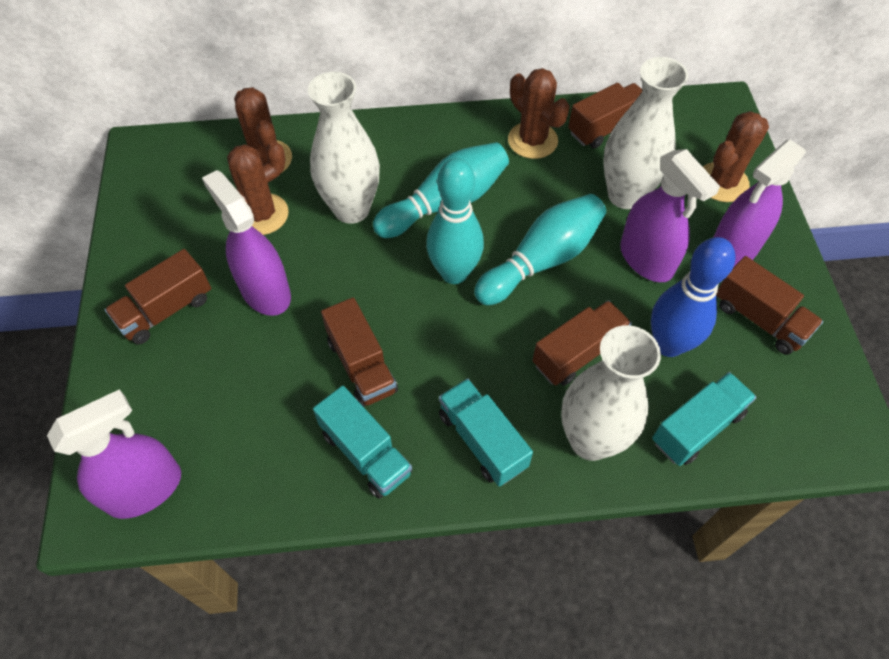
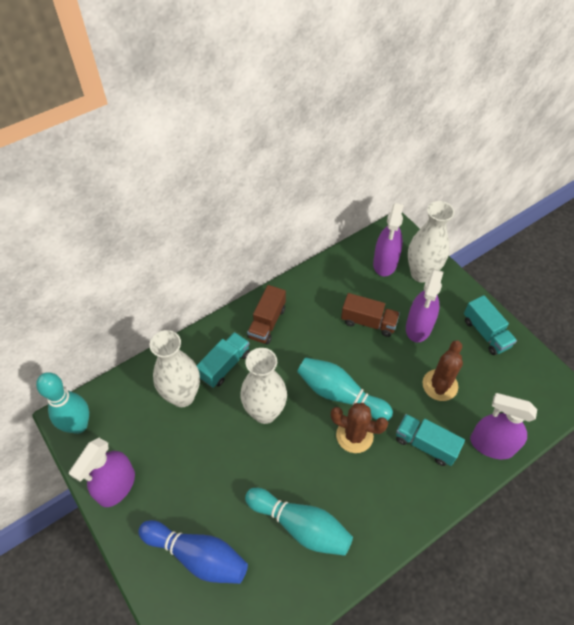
brown cactus: 4 -> 2
brown truck: 5 -> 2

